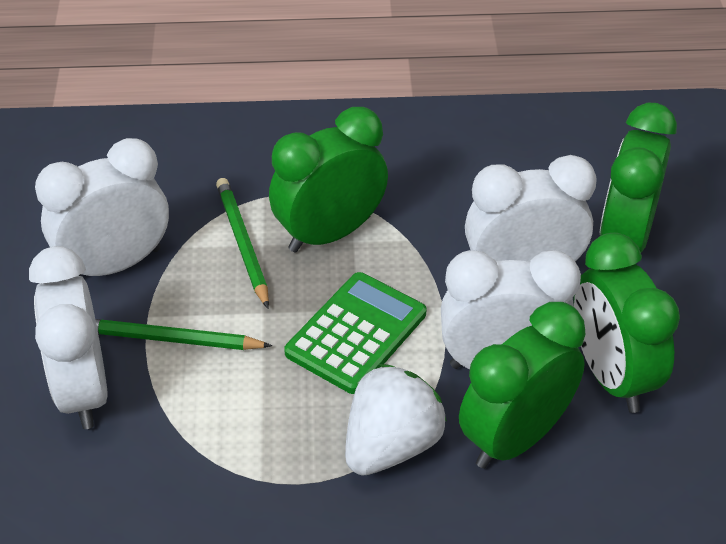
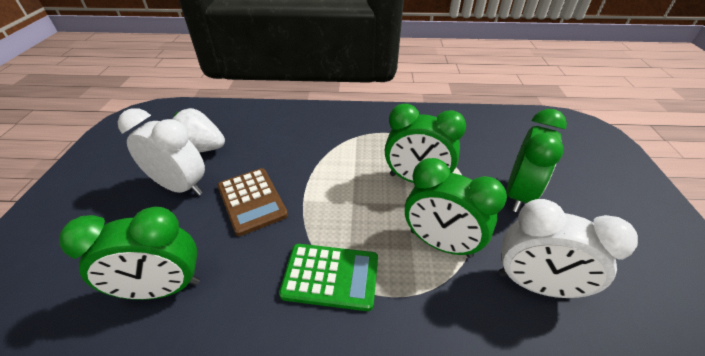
brown calculator: 0 -> 1
green pencil: 2 -> 0
white clock: 4 -> 2

